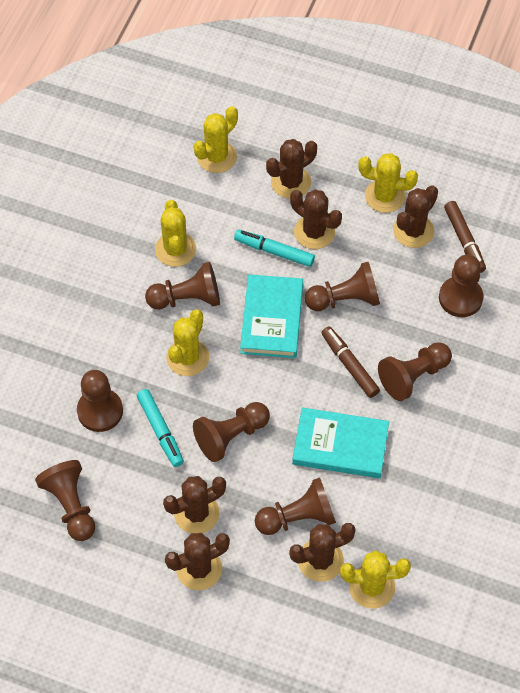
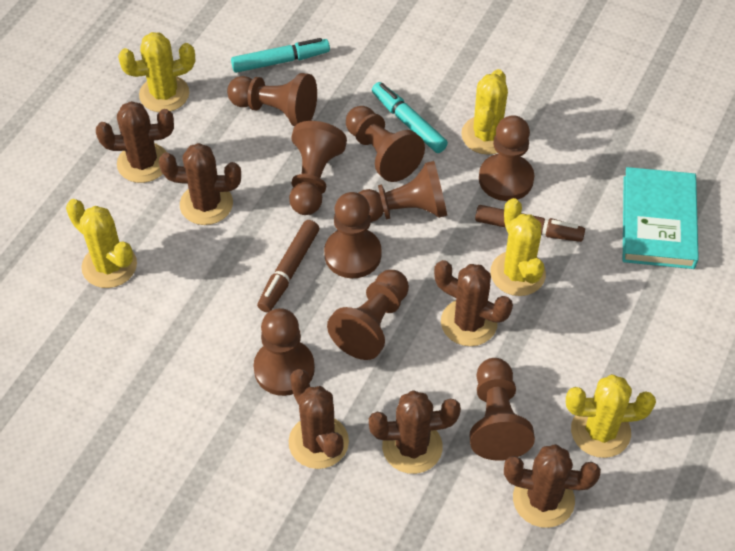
brown pawn: 8 -> 9
turquoise book: 2 -> 1

